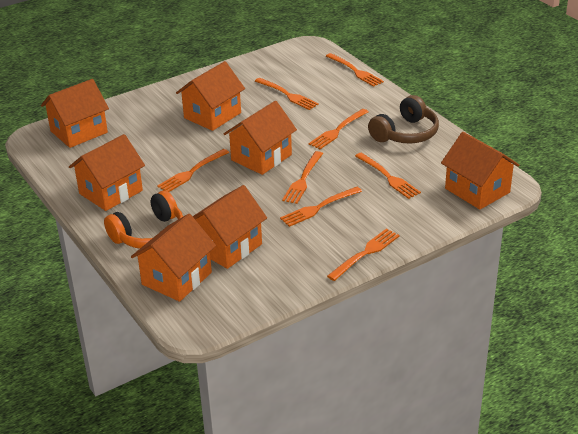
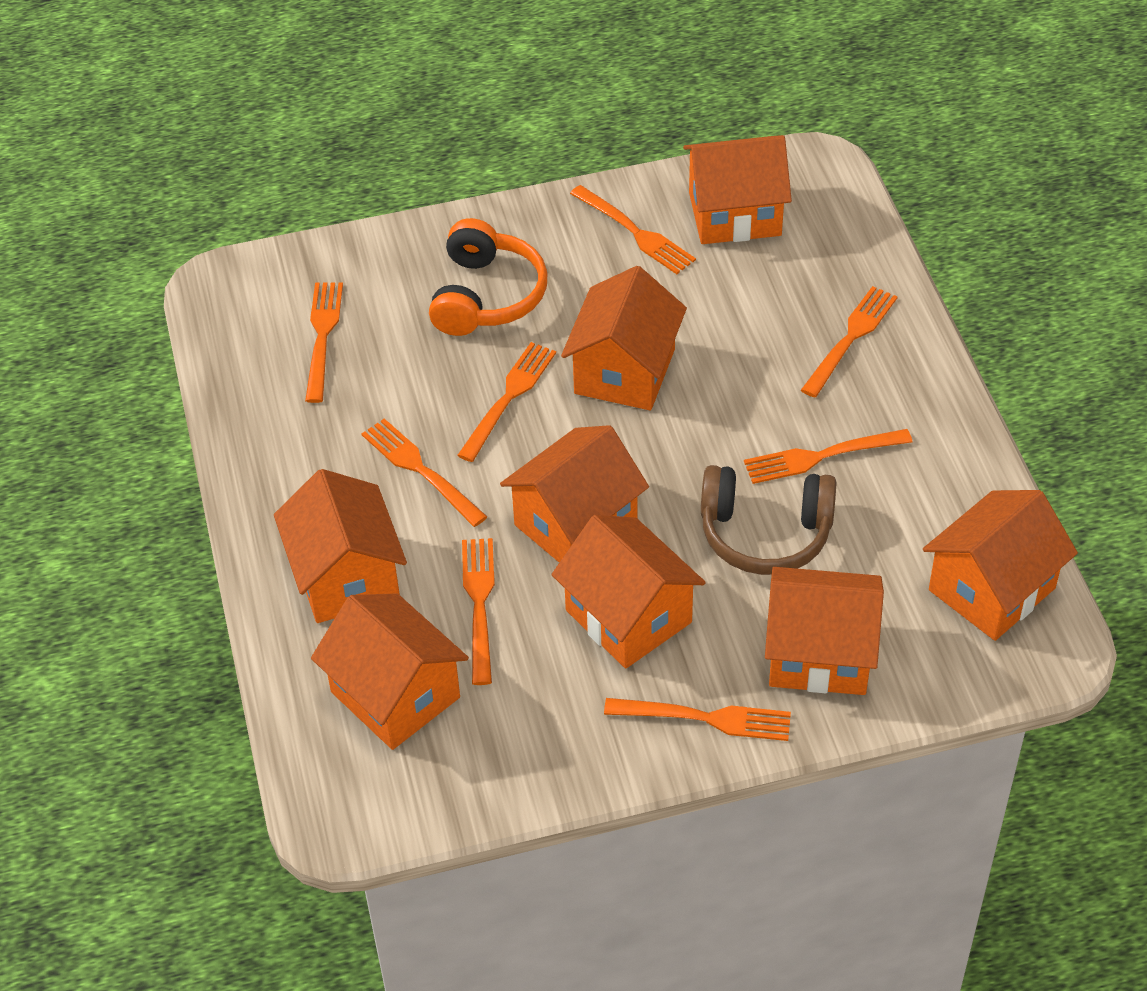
orange house: 7 -> 8

